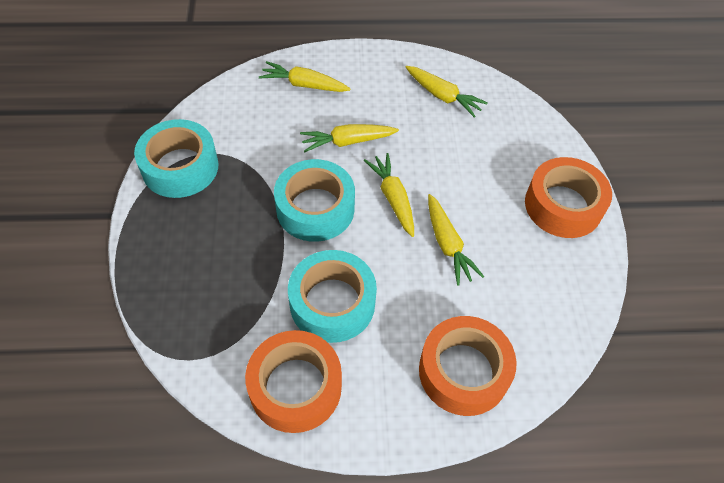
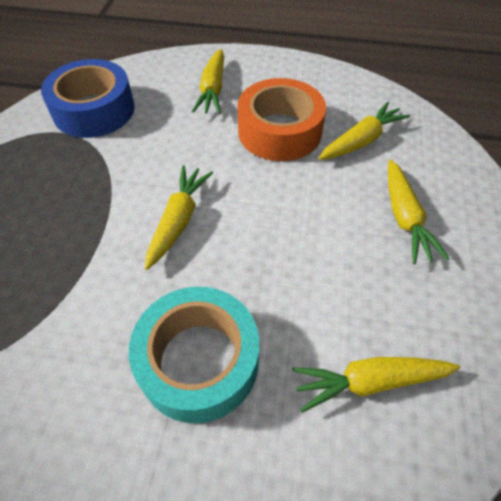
blue tape: 0 -> 1
orange tape: 3 -> 1
turquoise tape: 3 -> 1

